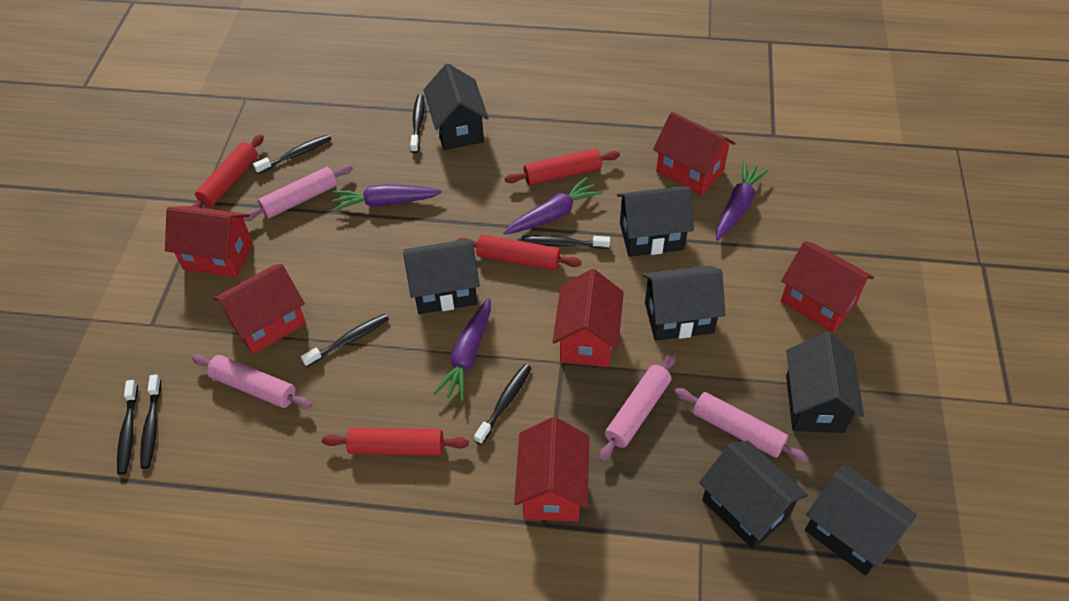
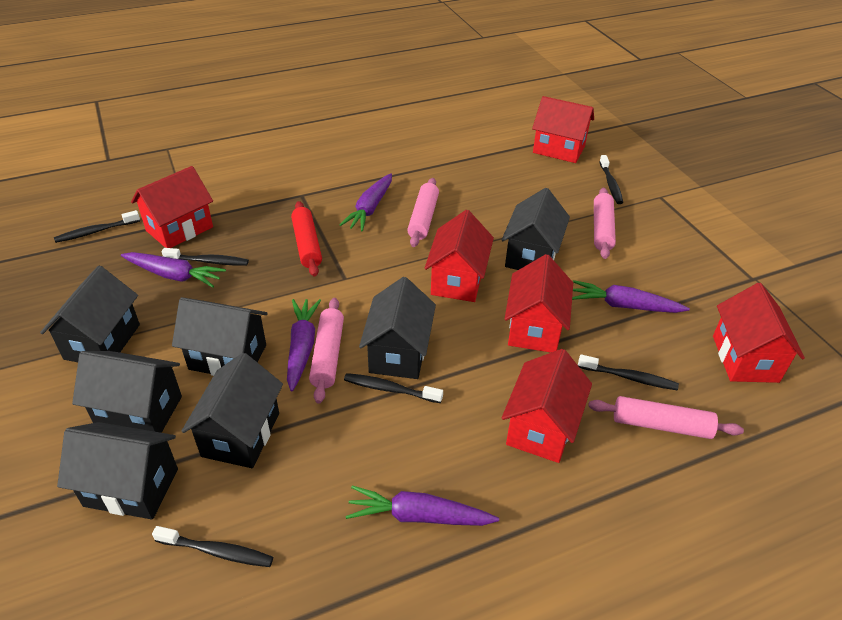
black toothbrush: 7 -> 6
purple carrot: 4 -> 5
red rolling pin: 4 -> 1

